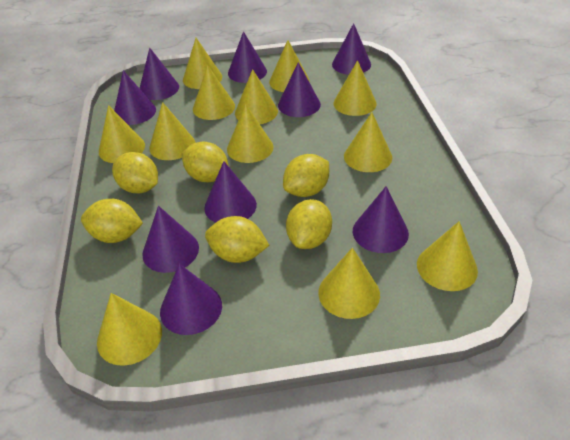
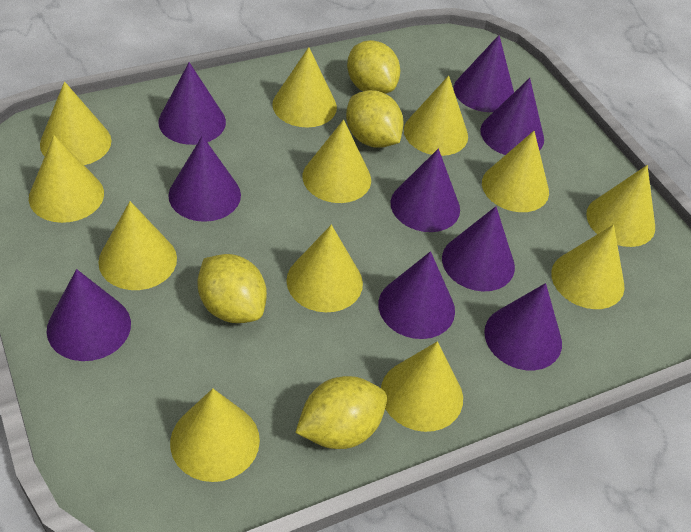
yellow lemon: 6 -> 4

